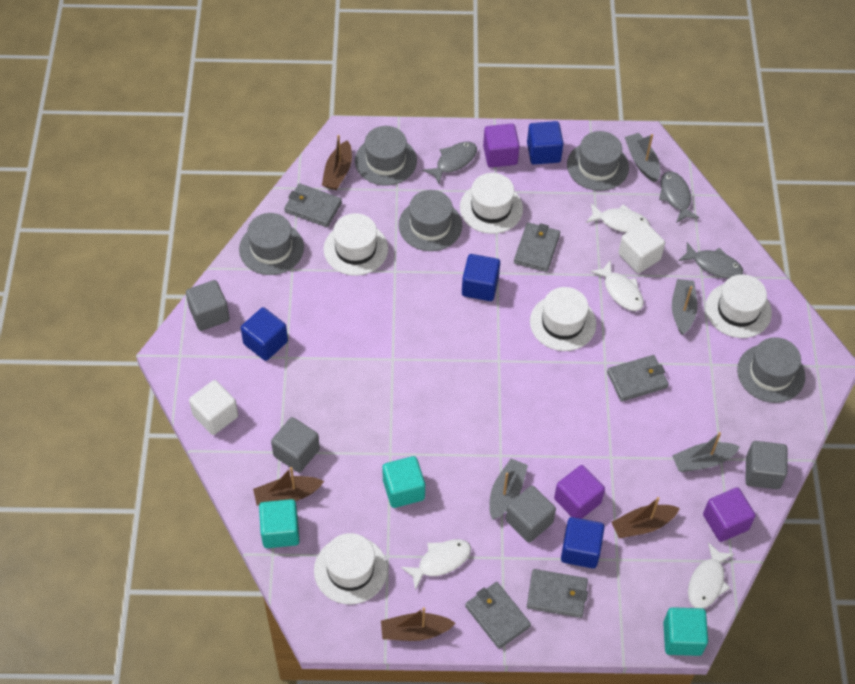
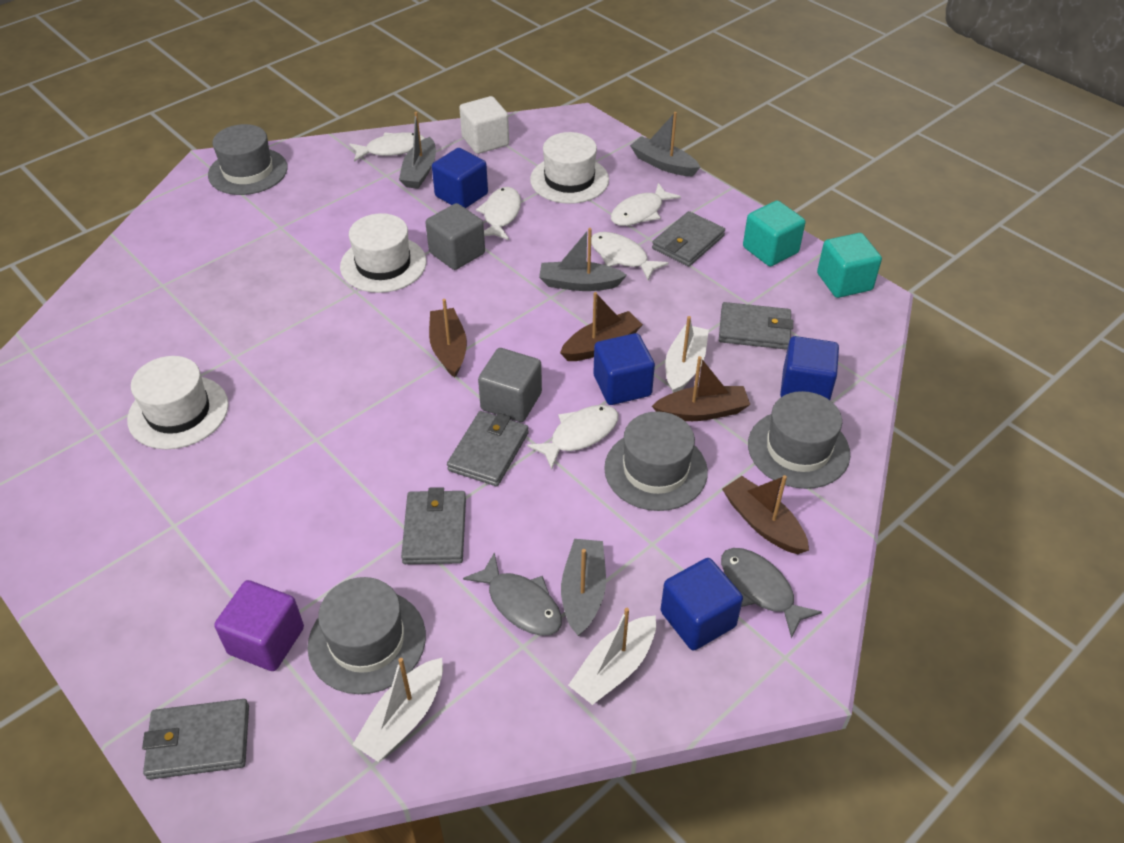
grey cube: 4 -> 2
grey fish: 3 -> 2
grey hat: 5 -> 4
purple cube: 3 -> 1
turquoise cube: 3 -> 2
white boat: 0 -> 3
white cube: 2 -> 1
white fish: 4 -> 5
white hat: 5 -> 3

